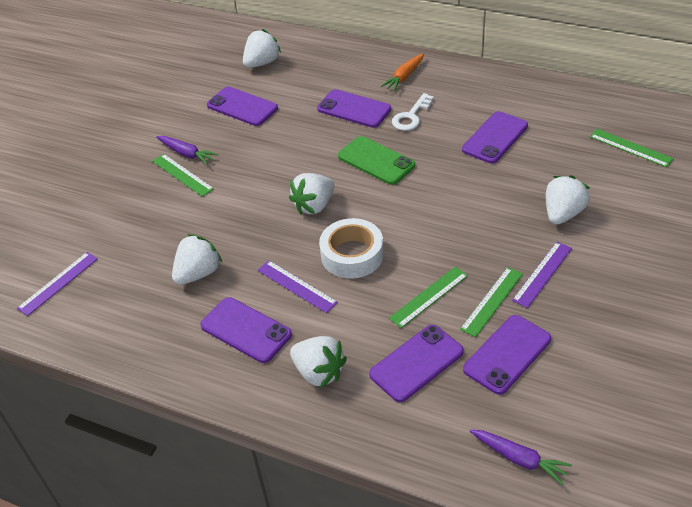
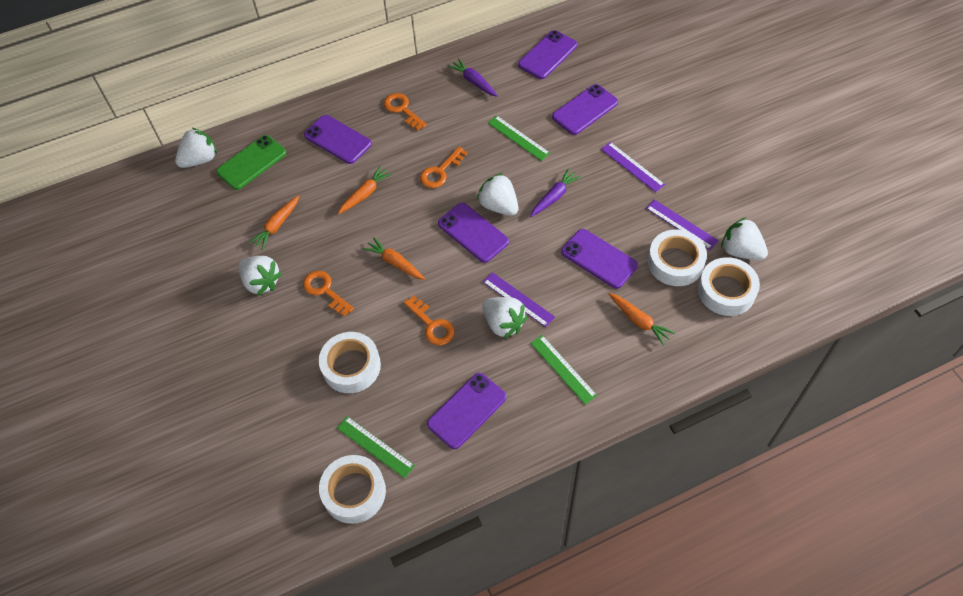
green ruler: 4 -> 3
orange carrot: 1 -> 4
orange key: 0 -> 4
white key: 1 -> 0
white tape: 1 -> 4

